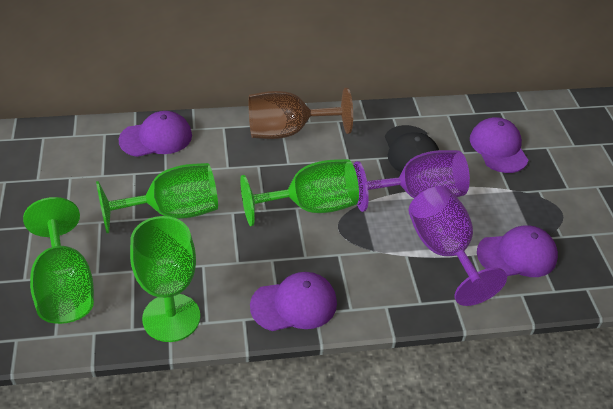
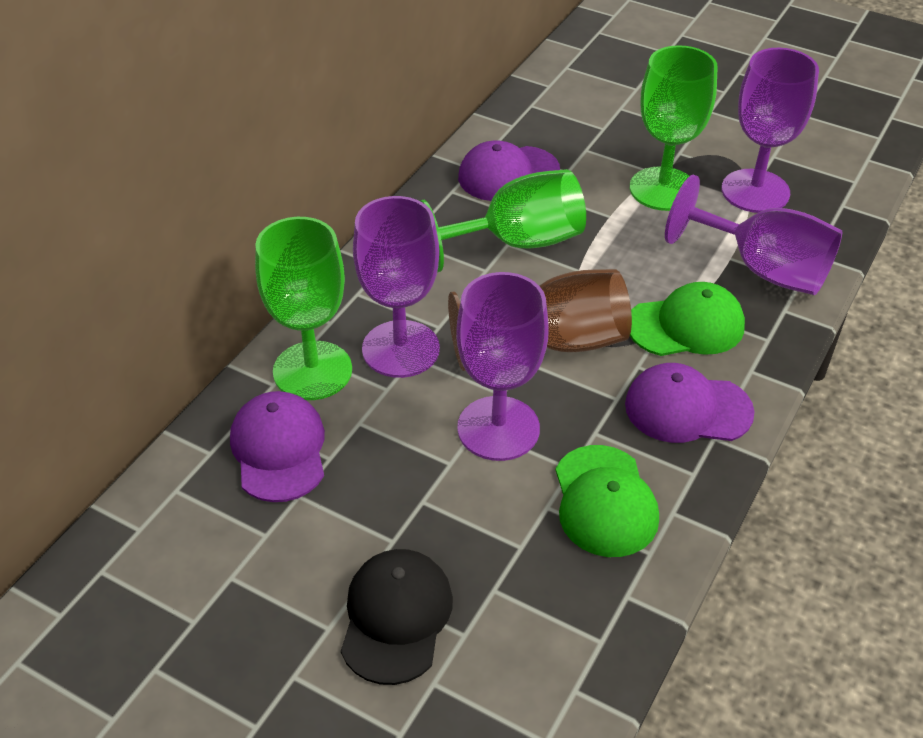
green cap: 0 -> 2
green goblet: 4 -> 3
purple cap: 4 -> 3
purple goblet: 2 -> 4

